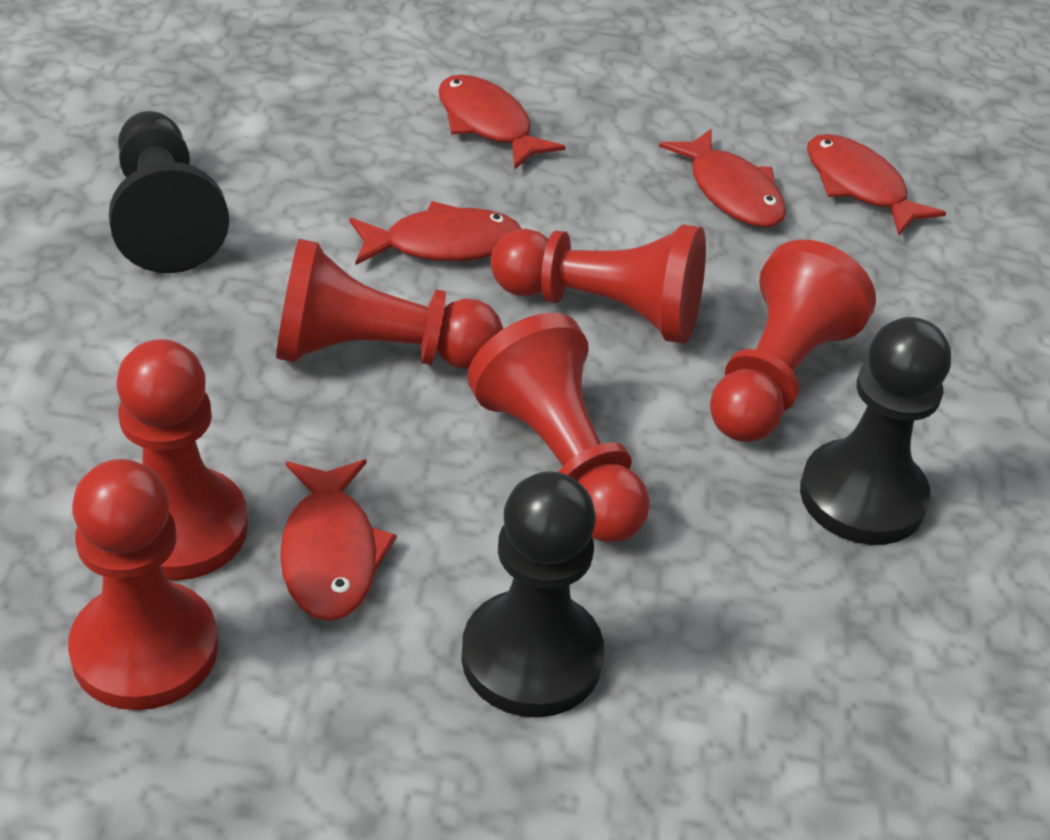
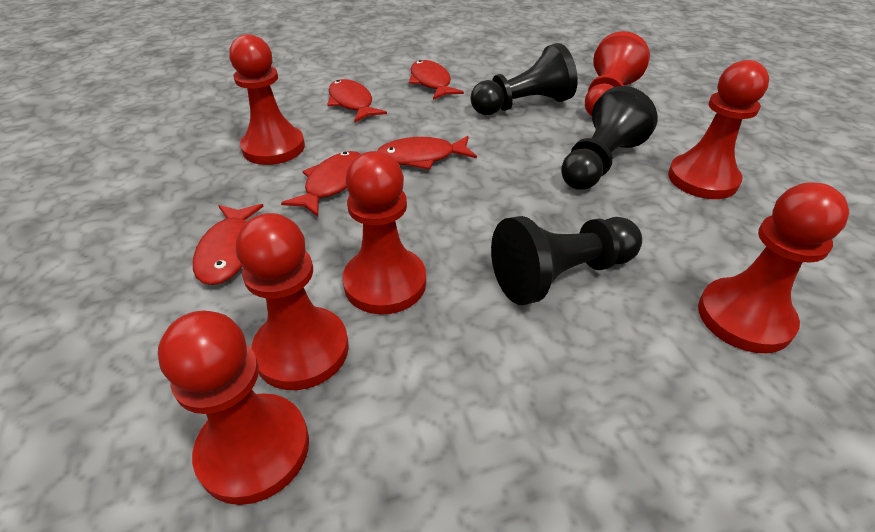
red pawn: 6 -> 7

